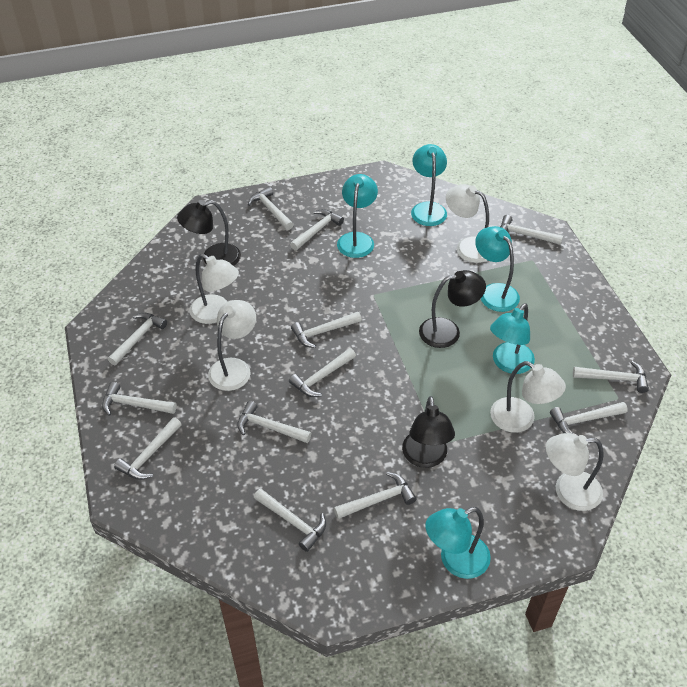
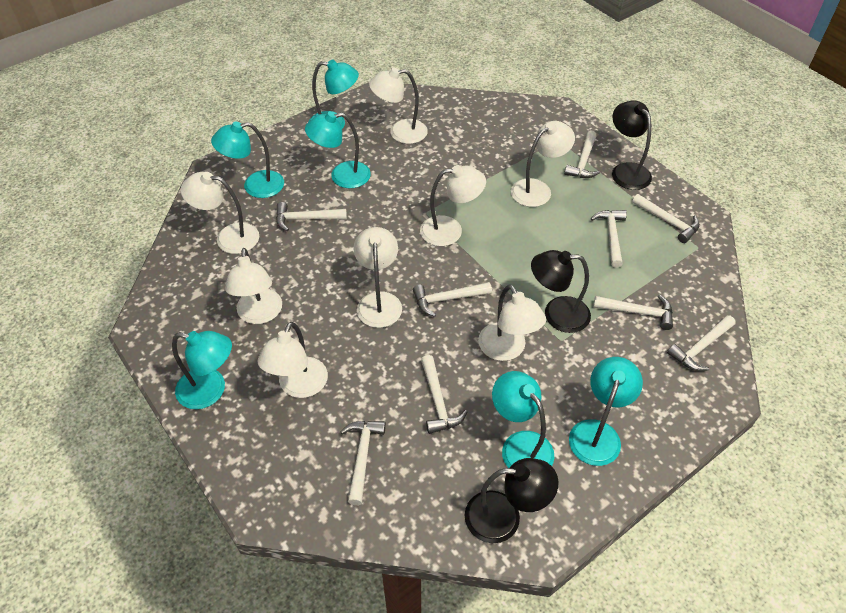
turquoise lamp: 5 -> 6
white hammer: 13 -> 9
white lamp: 5 -> 8

